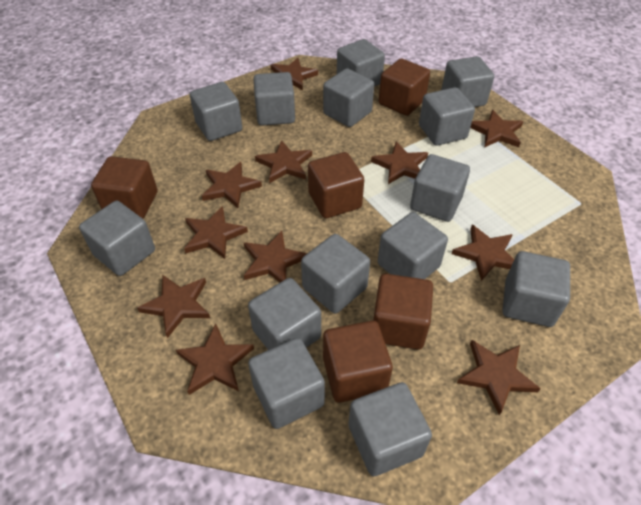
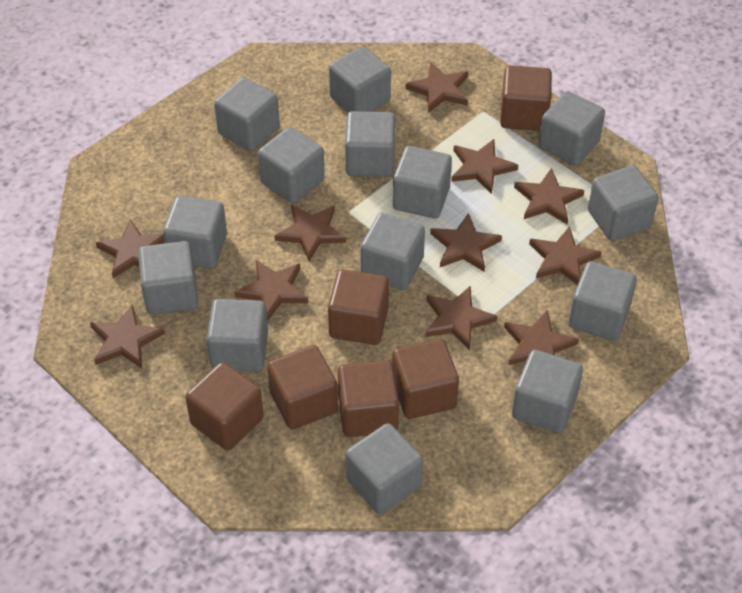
brown cube: 5 -> 6

